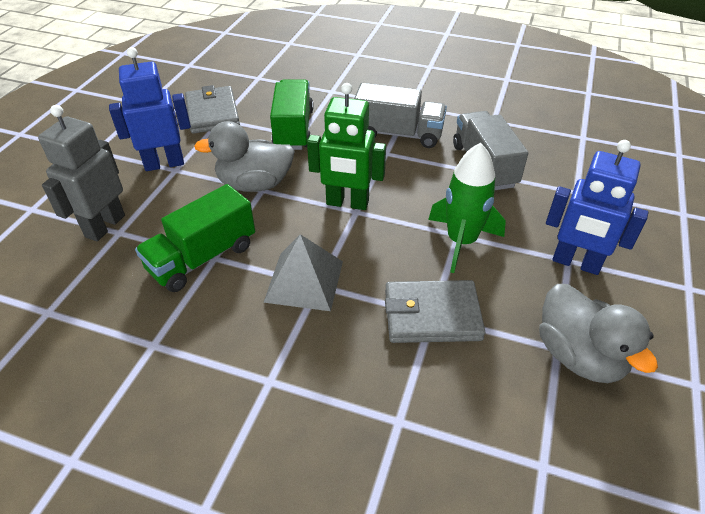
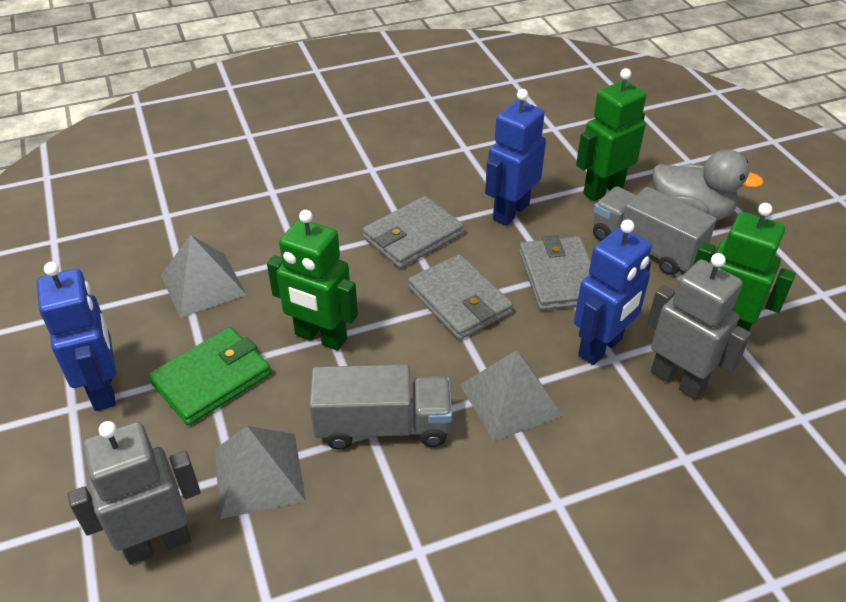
blue robot: 2 -> 3
green robot: 1 -> 3
green rocket: 1 -> 0
green truck: 2 -> 0
green wallet: 0 -> 1
grey duck: 2 -> 1
grey pyramid: 1 -> 3
grey robot: 1 -> 2
grey wallet: 2 -> 3

